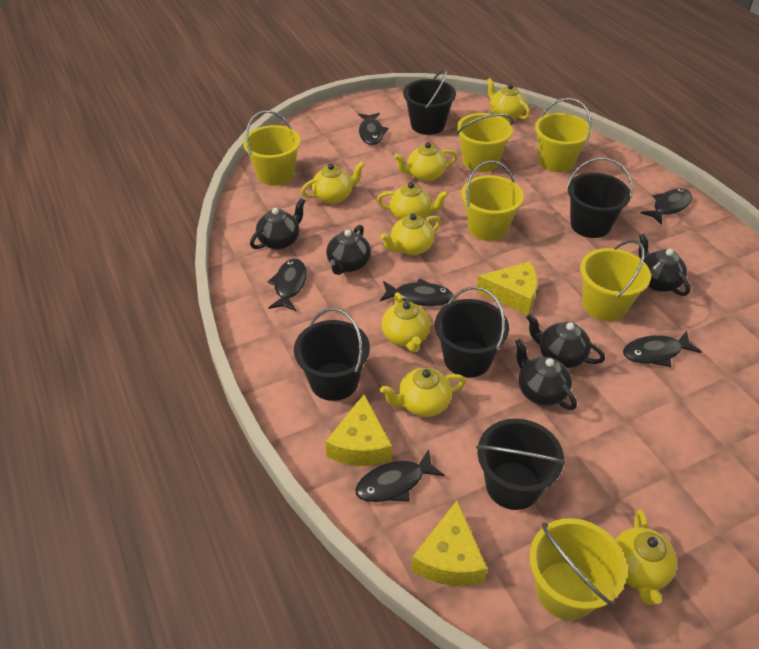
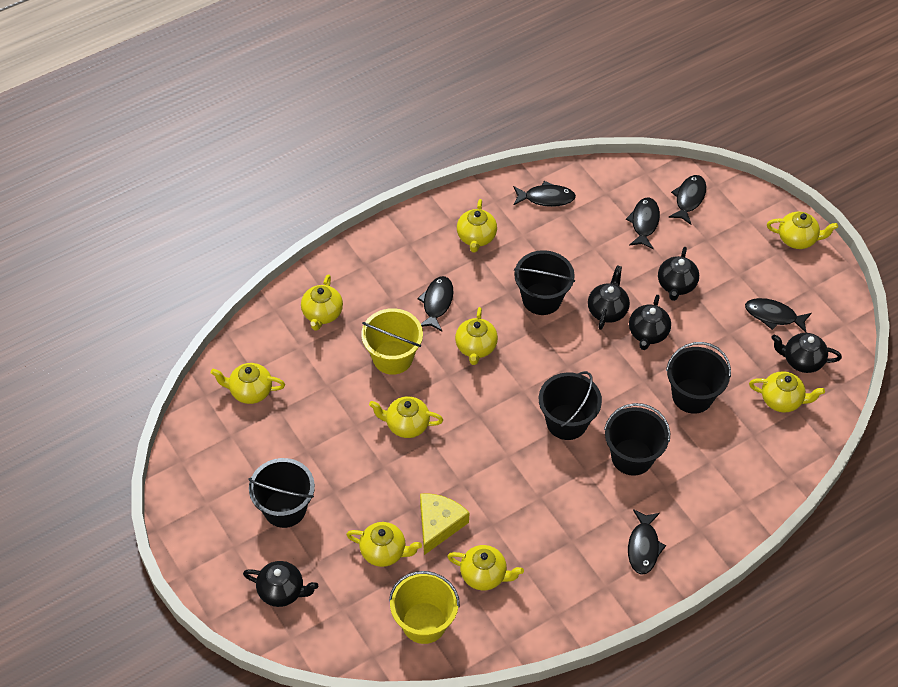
yellow bucket: 6 -> 2
yellow cheese: 3 -> 1
yellow teapot: 8 -> 9

